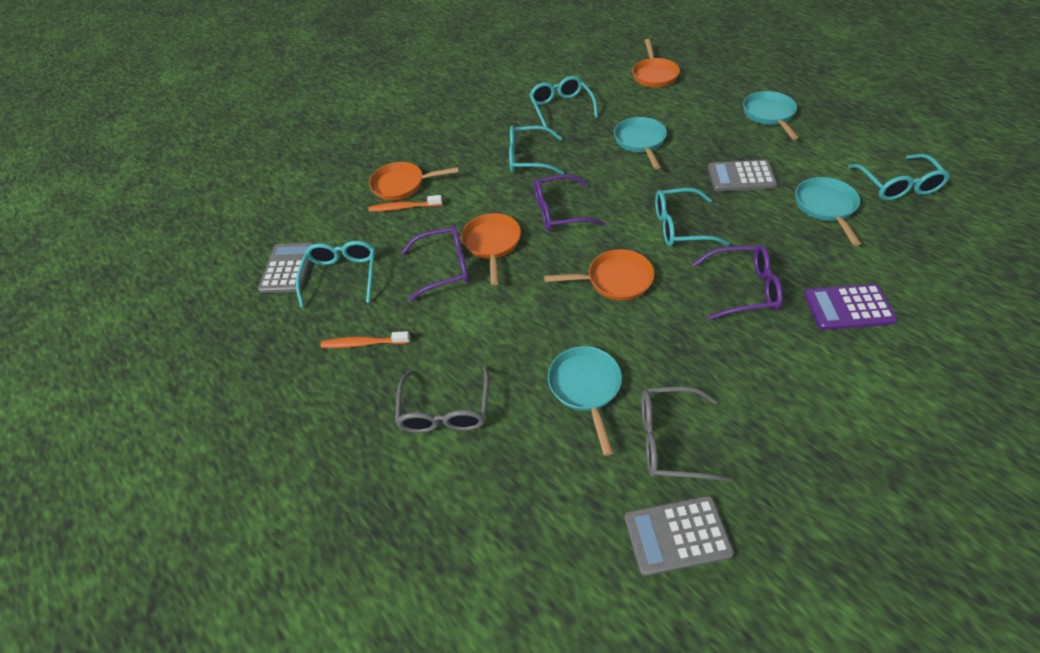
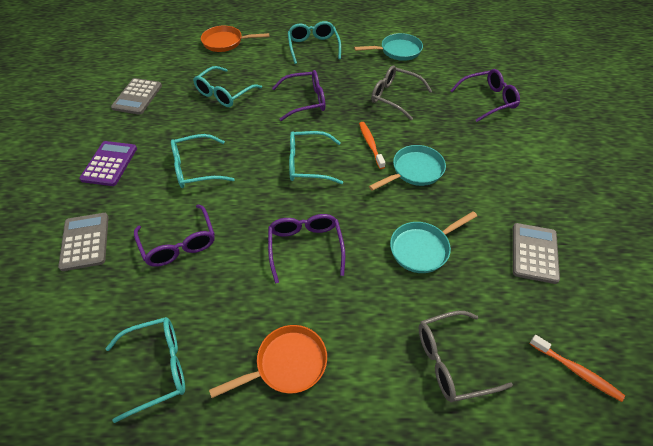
orange pan: 4 -> 2
purple glasses: 3 -> 4
turquoise pan: 4 -> 3

